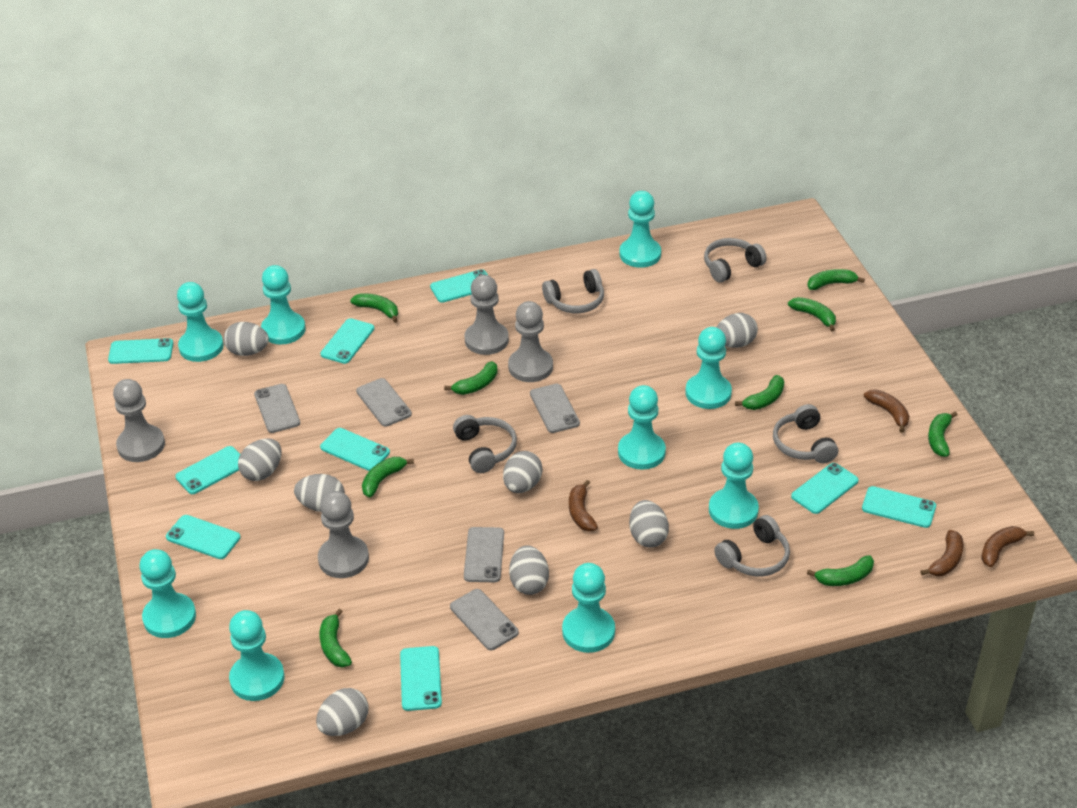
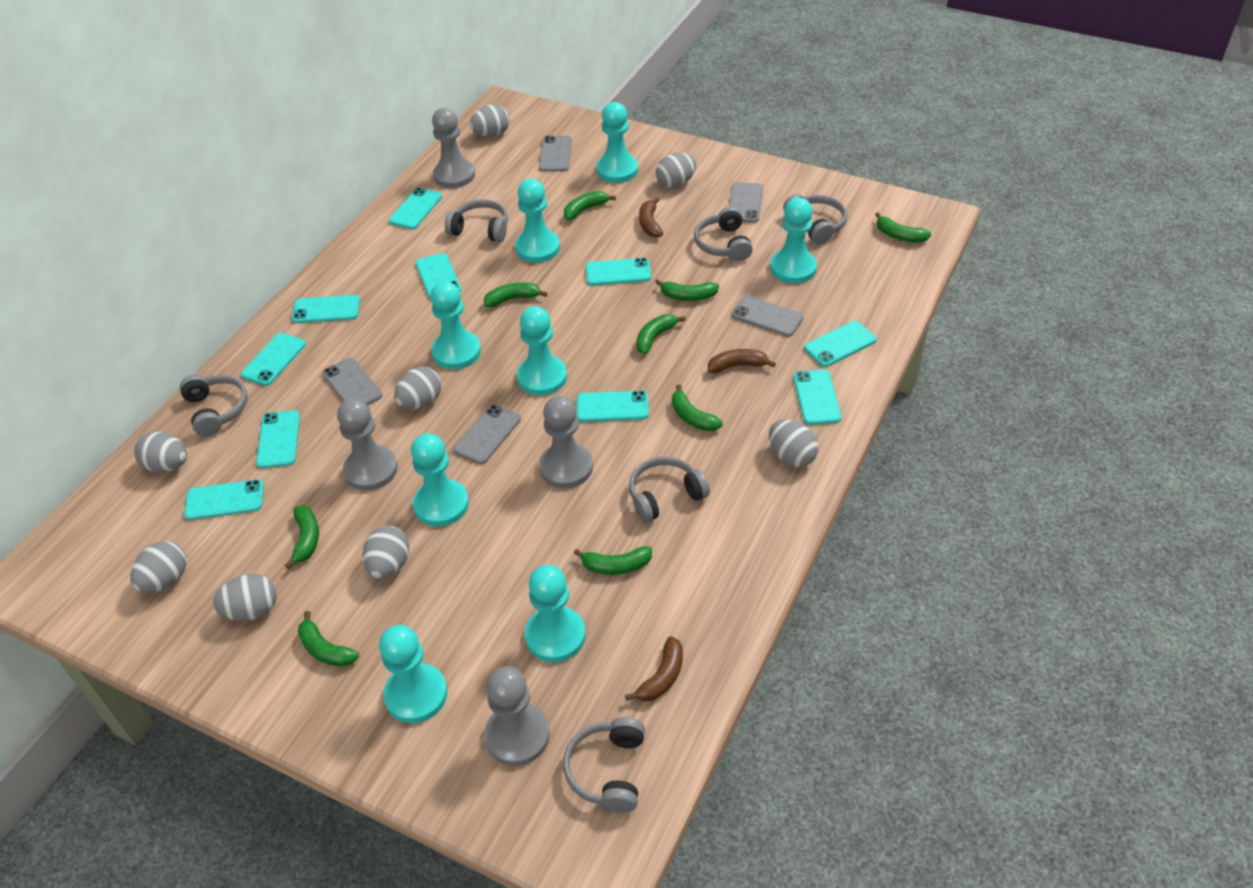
brown banana: 4 -> 3
grey headphones: 5 -> 6
turquoise pawn: 9 -> 8
turquoise phone: 9 -> 10

